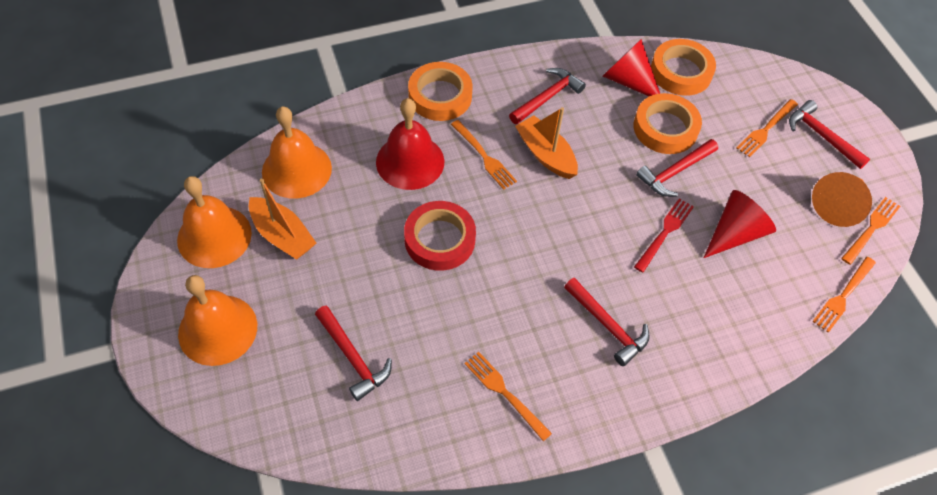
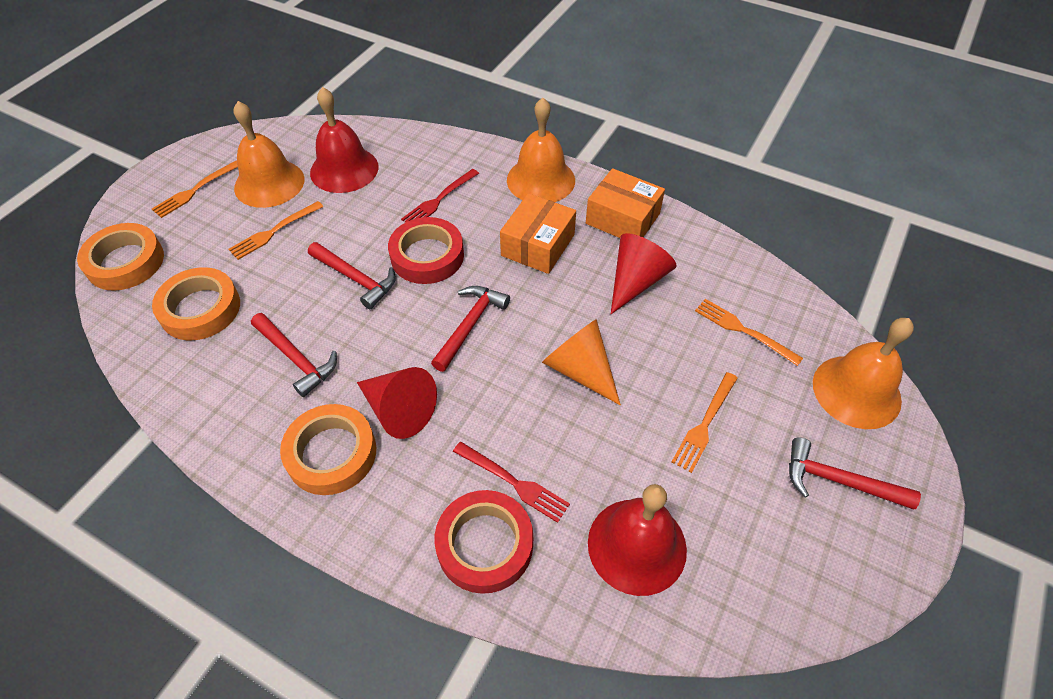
orange boat: 2 -> 0
orange box: 0 -> 2
orange fork: 5 -> 4
red bell: 1 -> 2
red fork: 1 -> 2
red hammer: 5 -> 4
red tape: 1 -> 2

